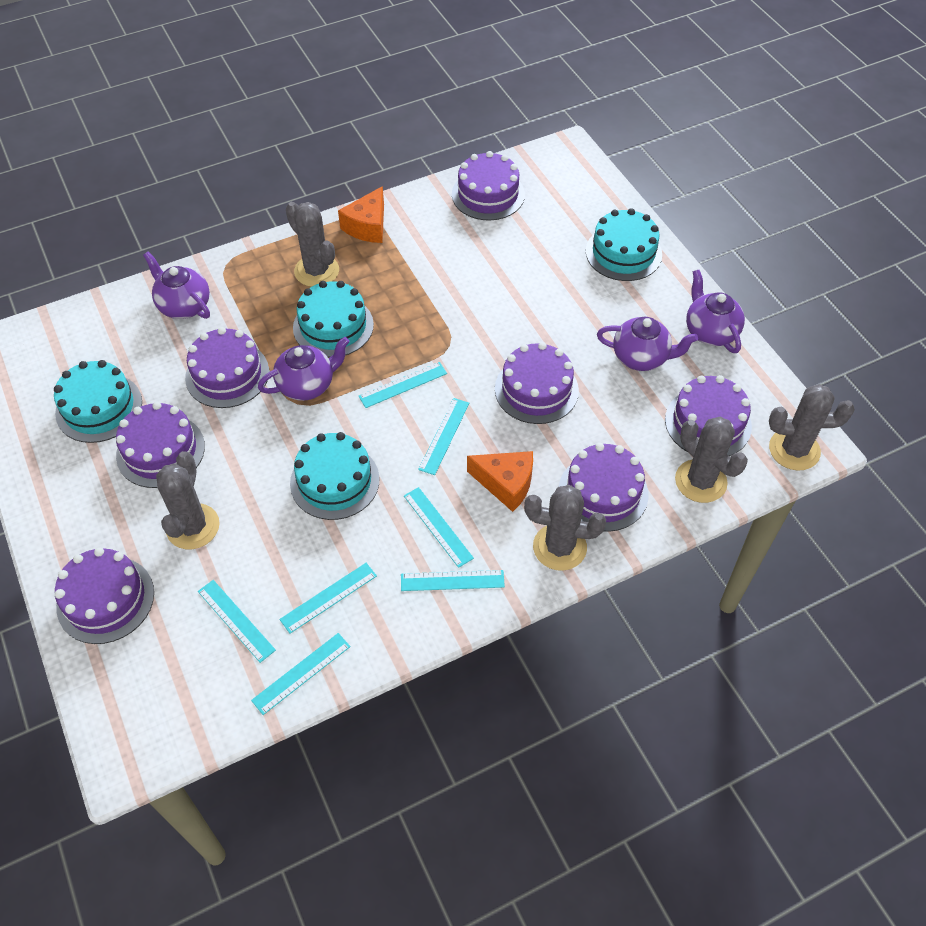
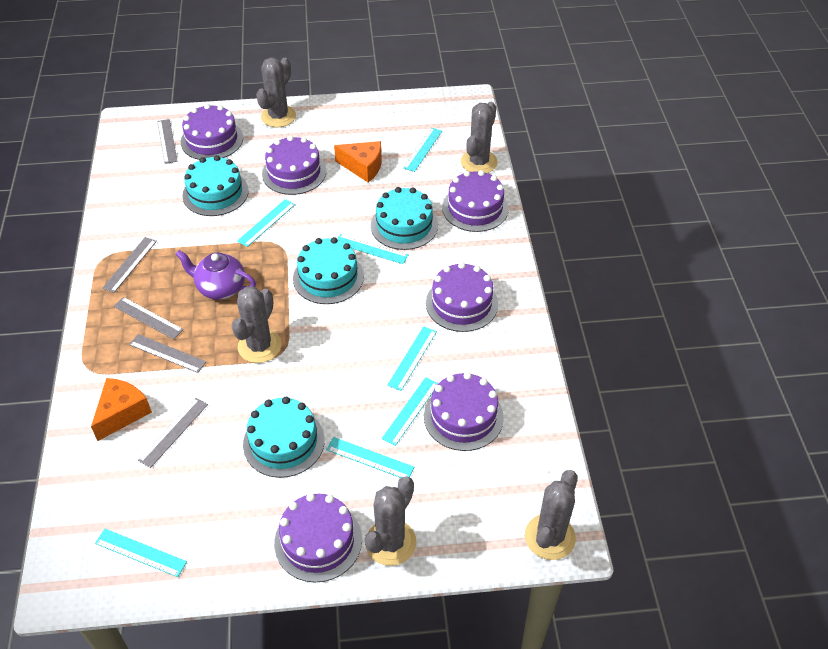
grey ruler: 0 -> 5
purple cake: 7 -> 6
purple teapot: 4 -> 1

